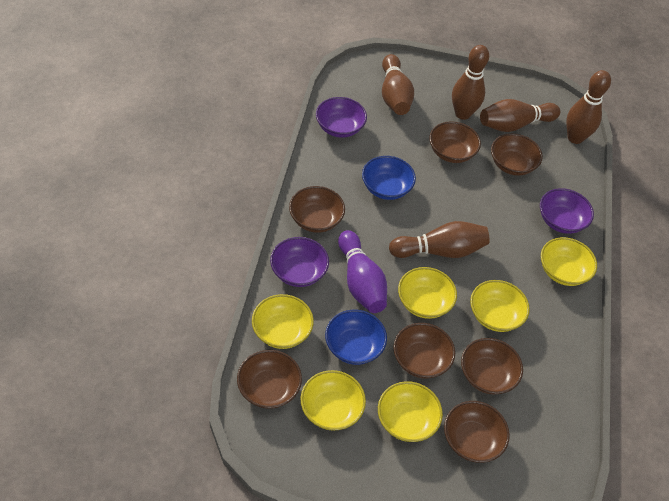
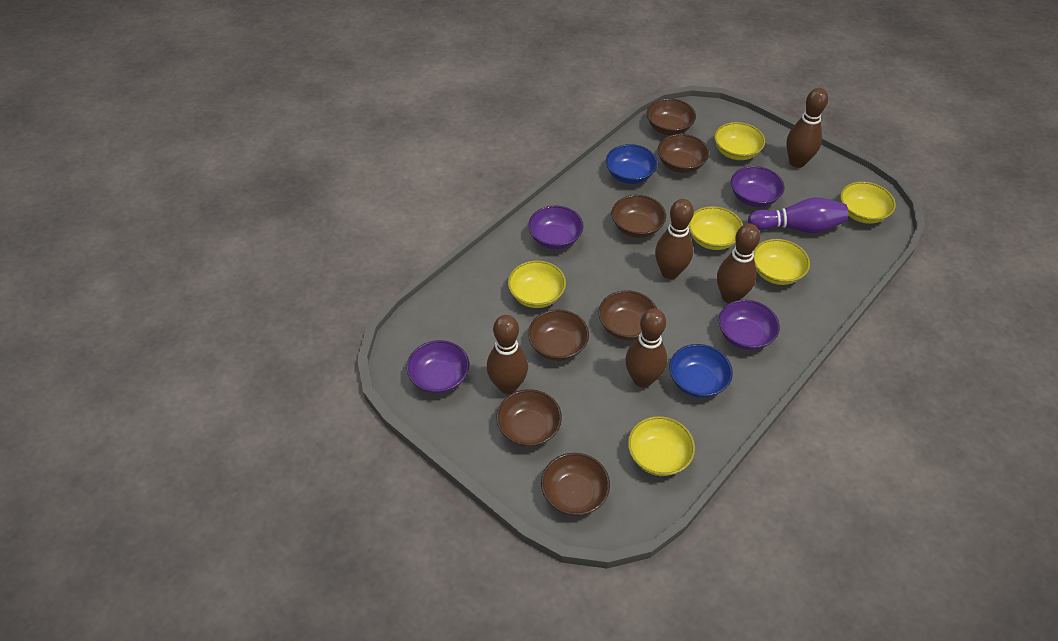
purple bowl: 3 -> 4

